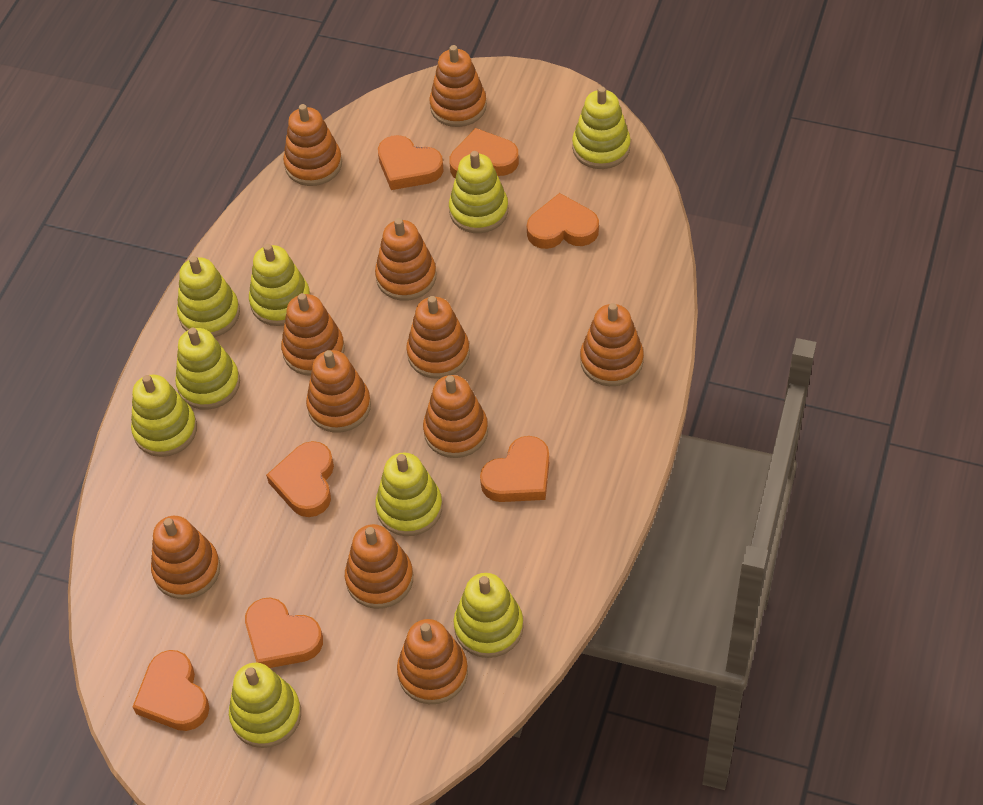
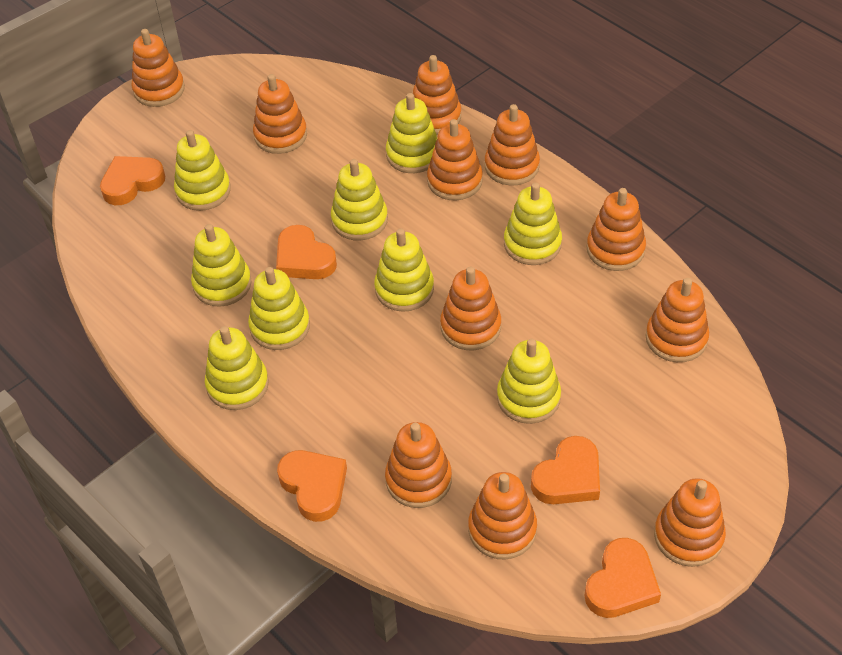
orange heart: 7 -> 5

